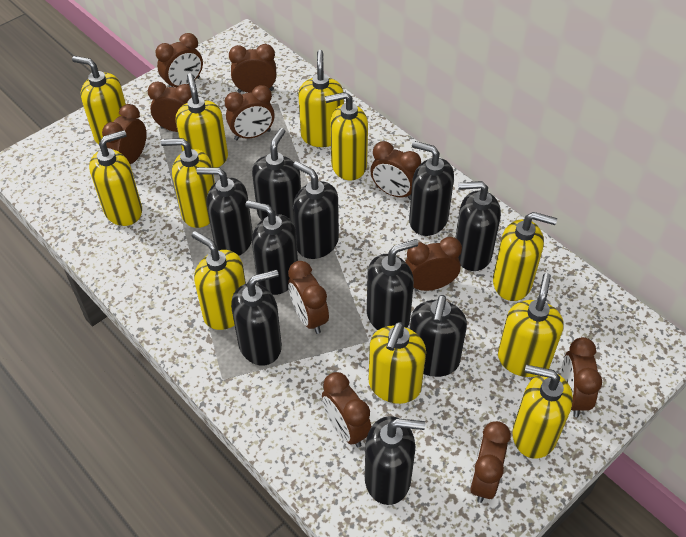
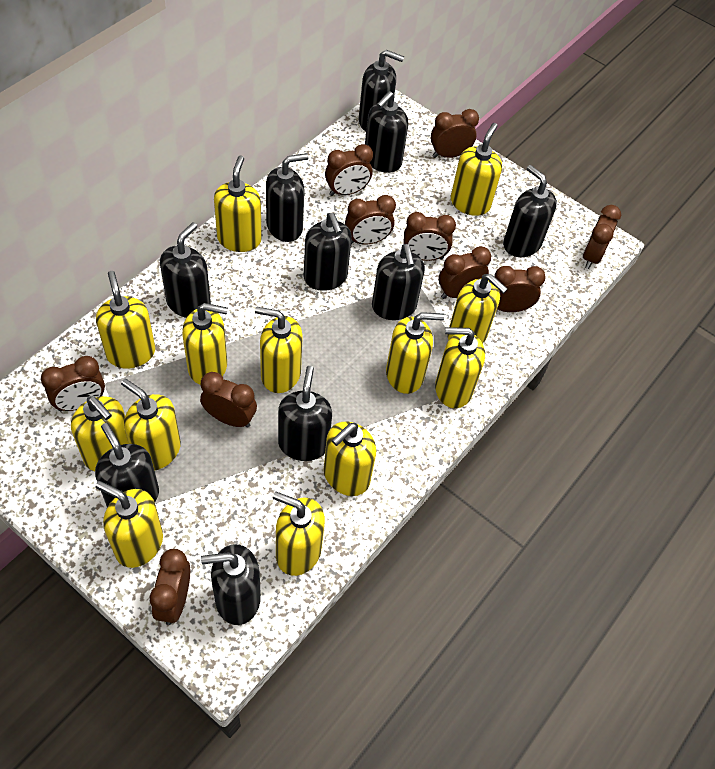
brown clock: 11 -> 10
yellow soap dispenser: 11 -> 13

